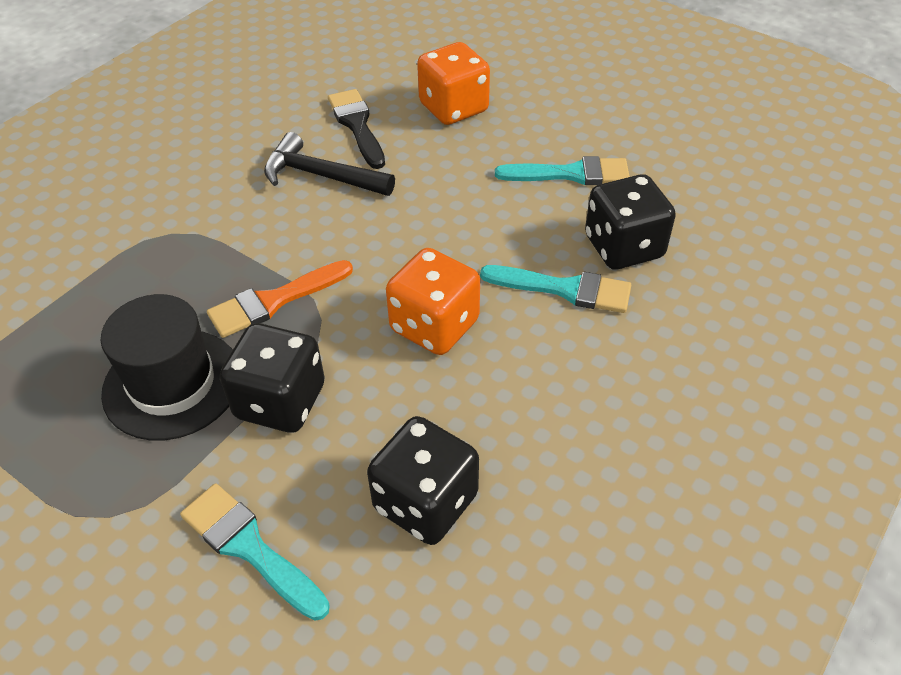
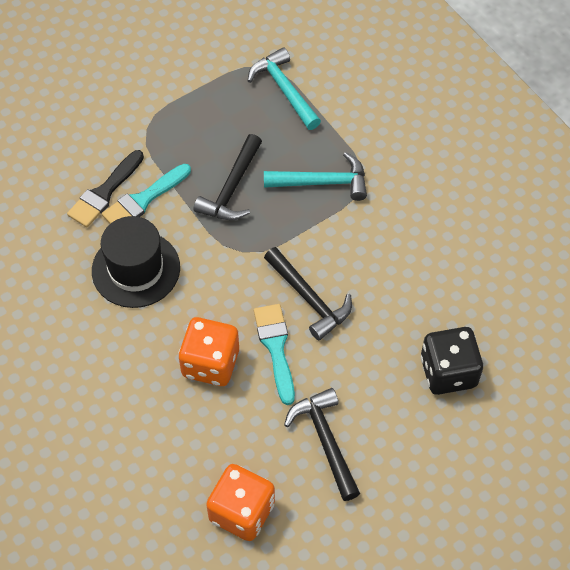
black dice: 3 -> 1
black hammer: 1 -> 3
orange brush: 1 -> 0
turquoise brush: 3 -> 2
turquoise hammer: 0 -> 2

